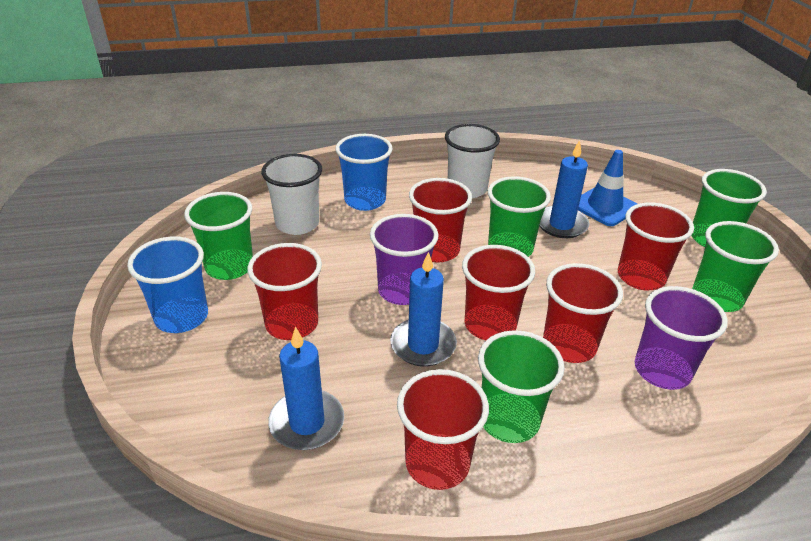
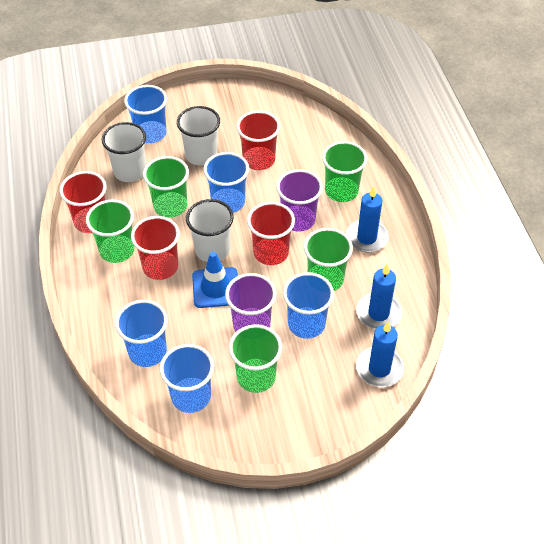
blue cup: 2 -> 5
red cup: 6 -> 4
white cup: 2 -> 3

